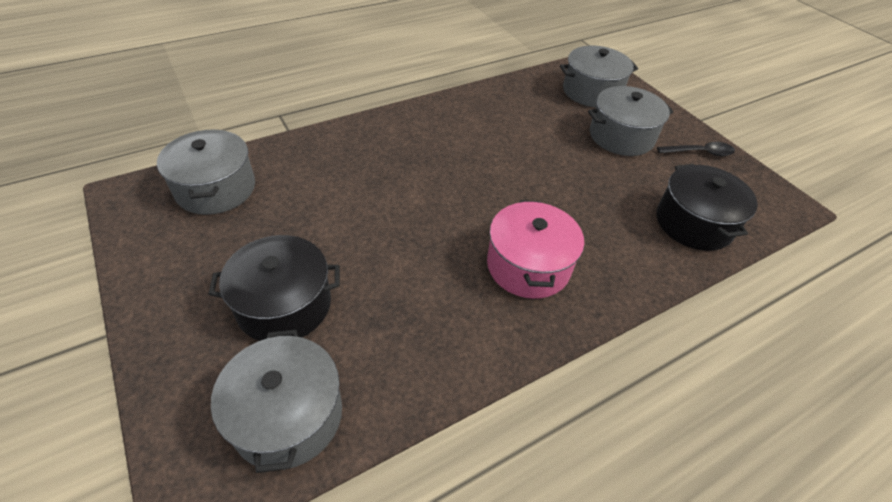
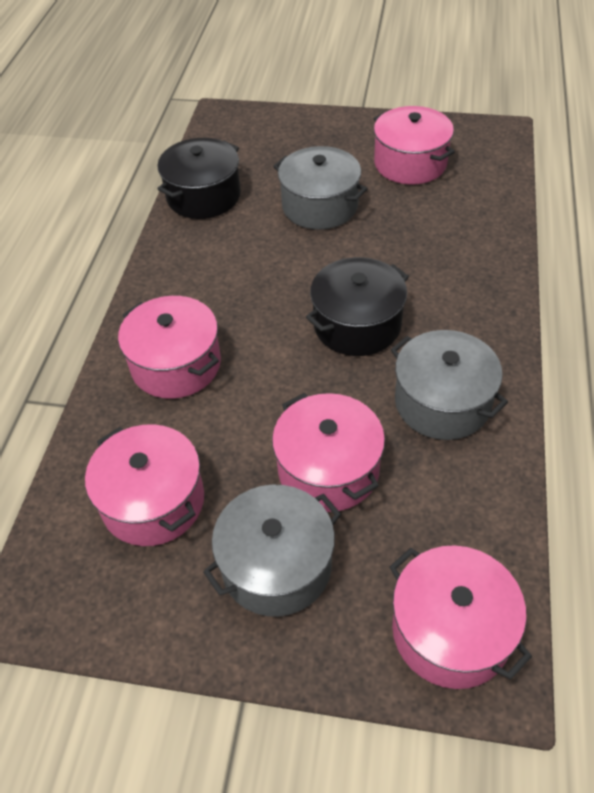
black spoon: 1 -> 0
grey pot: 4 -> 3
pink pot: 1 -> 5

